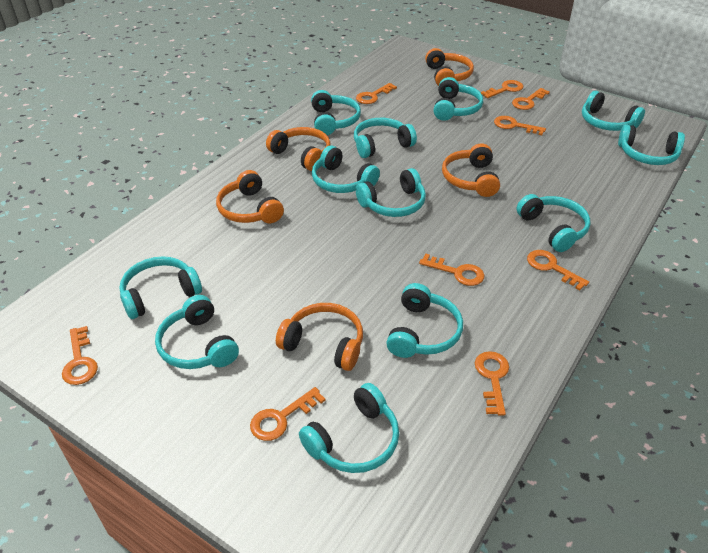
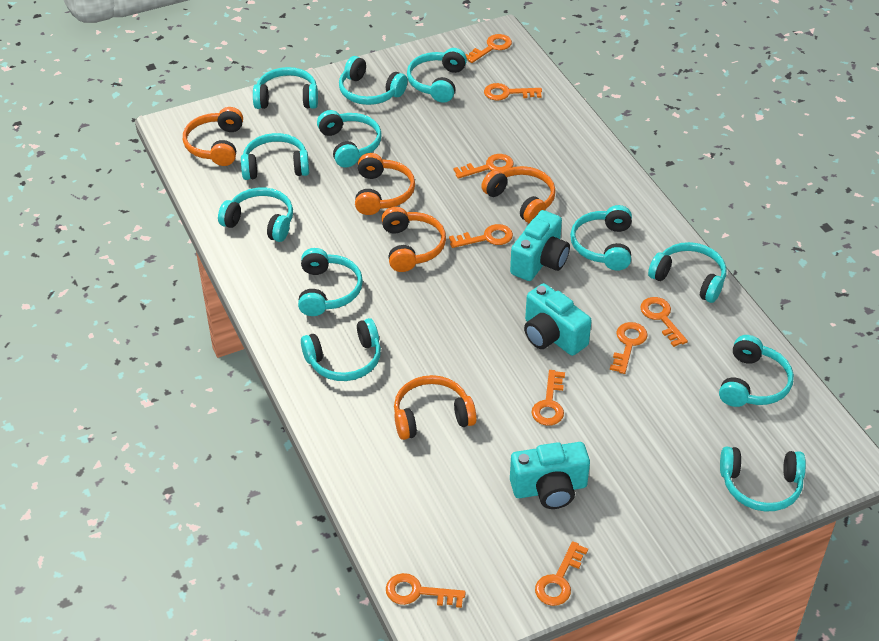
turquoise camera: 0 -> 3

